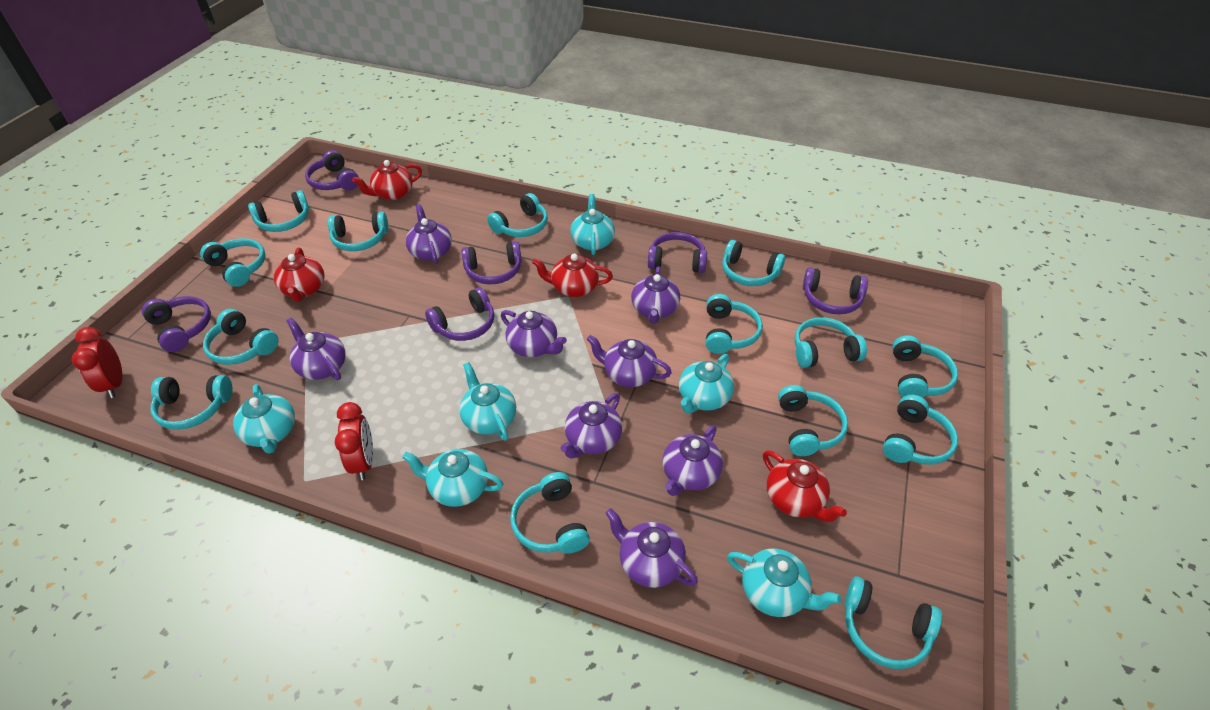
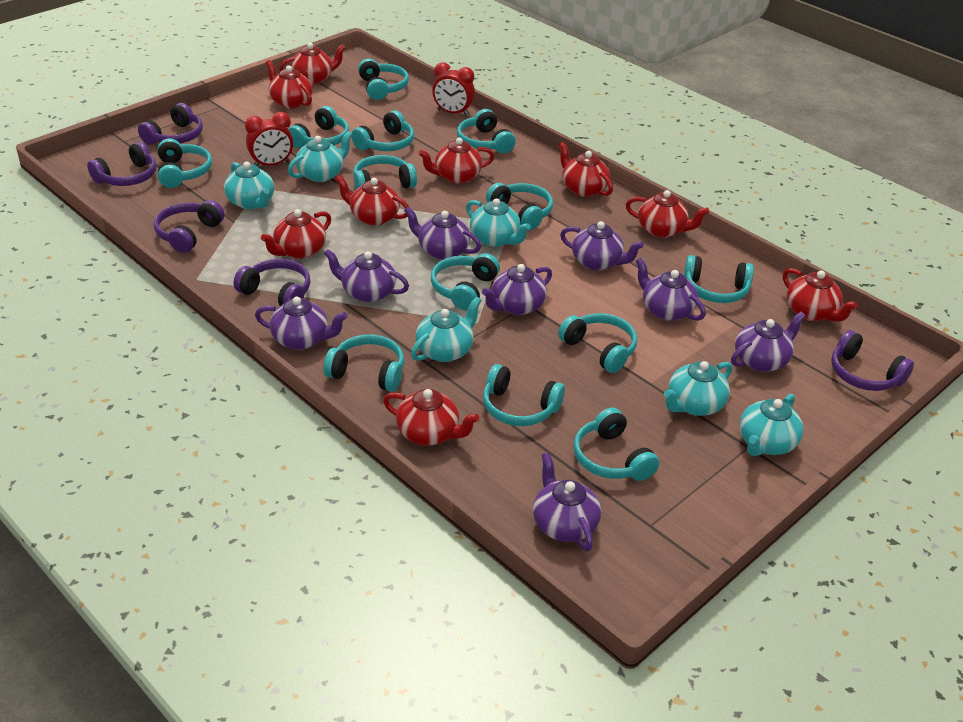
purple headphones: 6 -> 5
red teapot: 4 -> 9
turquoise headphones: 14 -> 13

